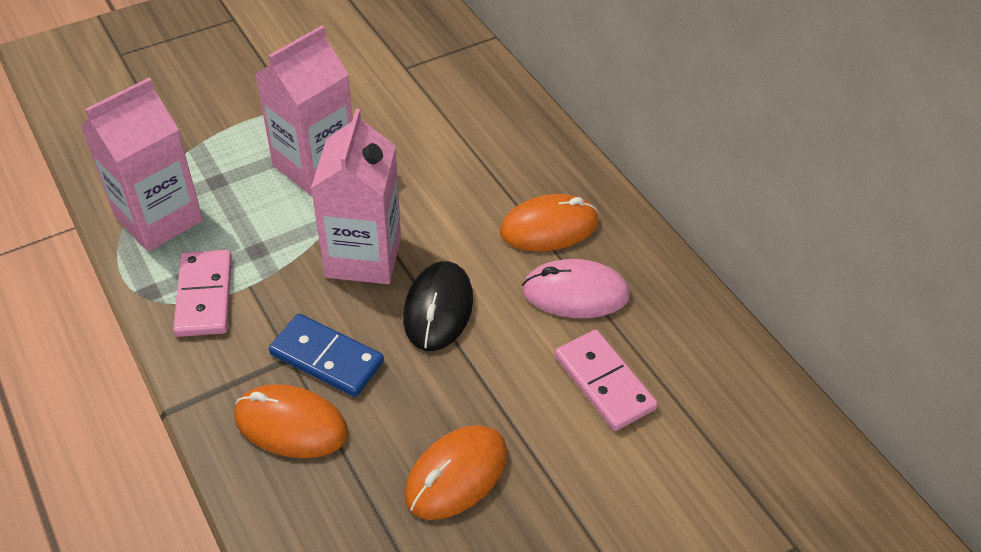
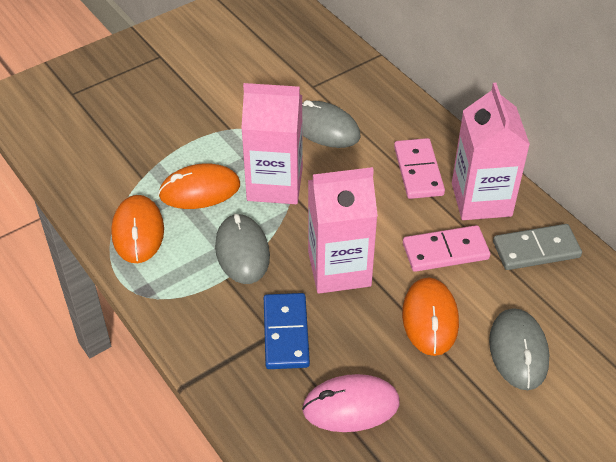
black mouse: 1 -> 0
grey domino: 0 -> 1
grey mouse: 0 -> 3

